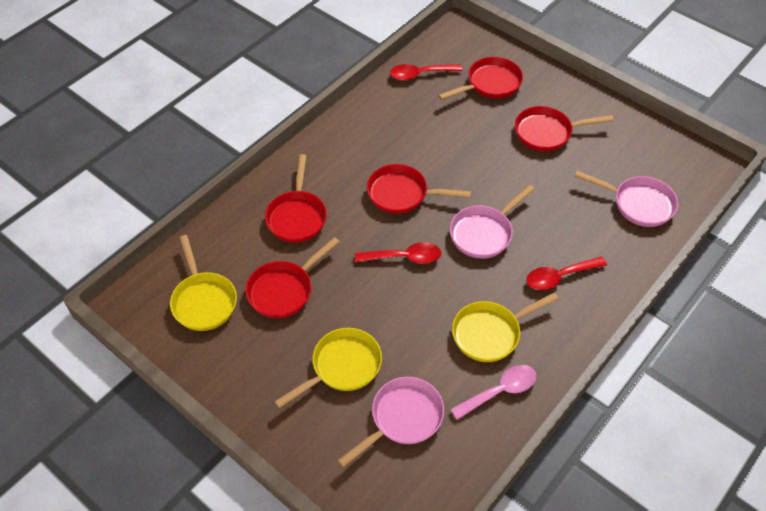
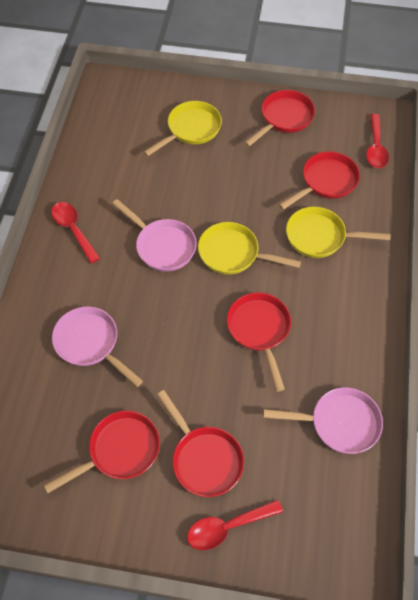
pink spoon: 1 -> 0

